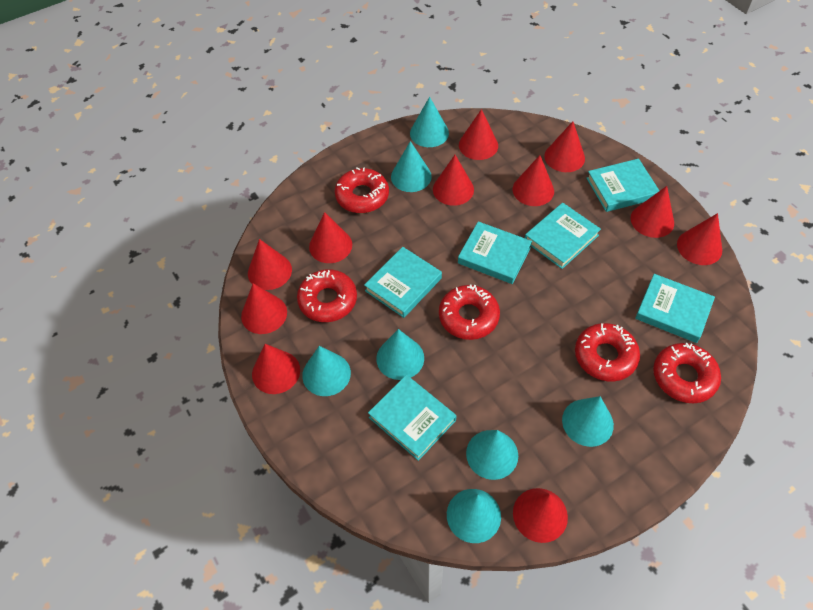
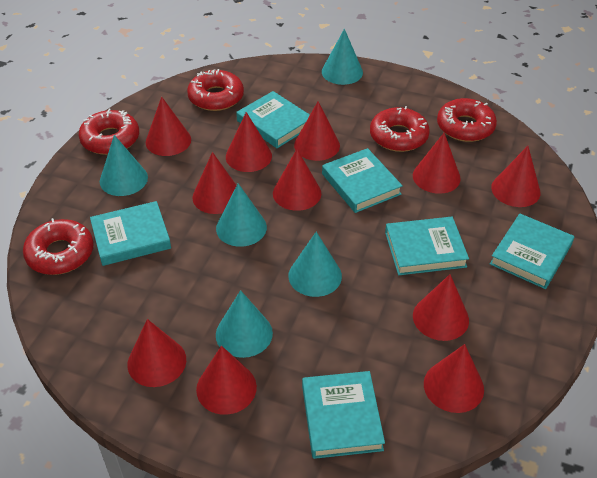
turquoise cone: 7 -> 5

